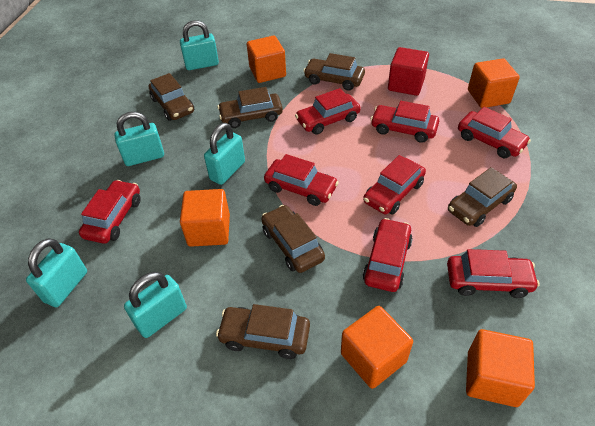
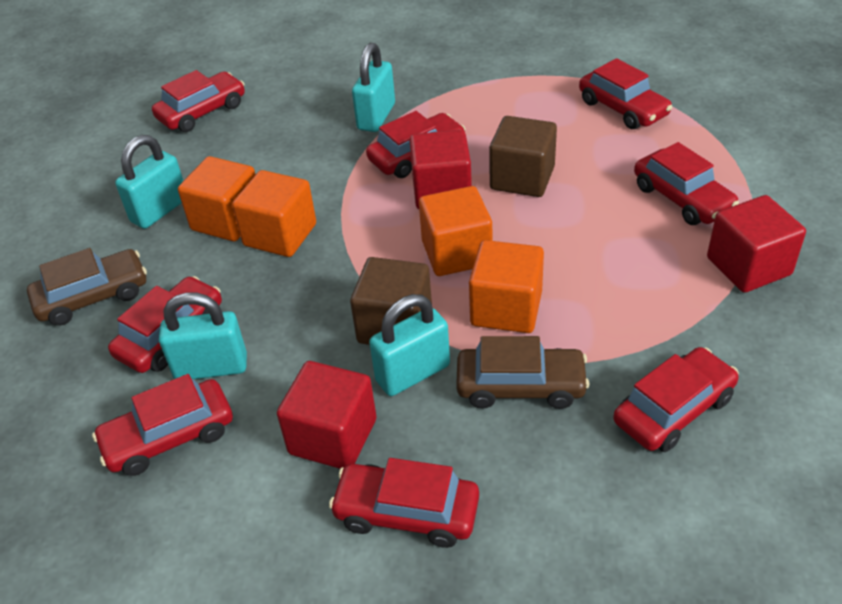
brown car: 6 -> 2
brown cube: 0 -> 2
orange cube: 5 -> 4
red cube: 1 -> 3
turquoise padlock: 5 -> 4

